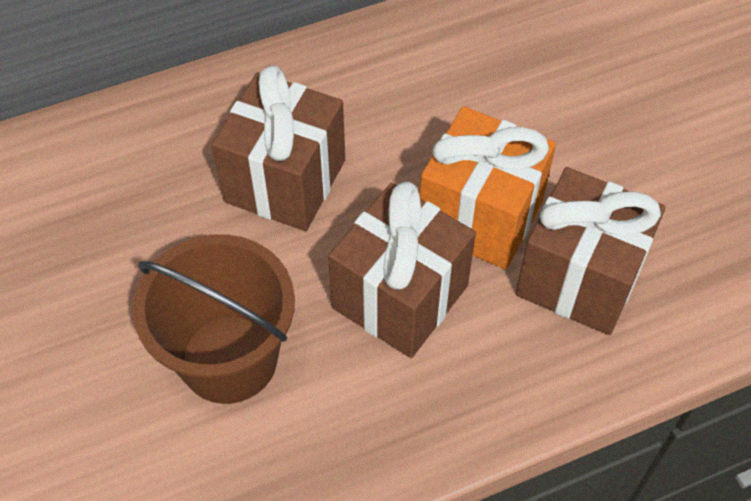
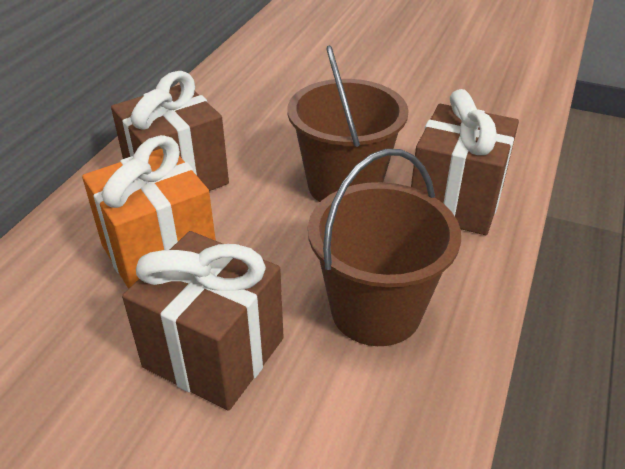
brown bucket: 1 -> 2

